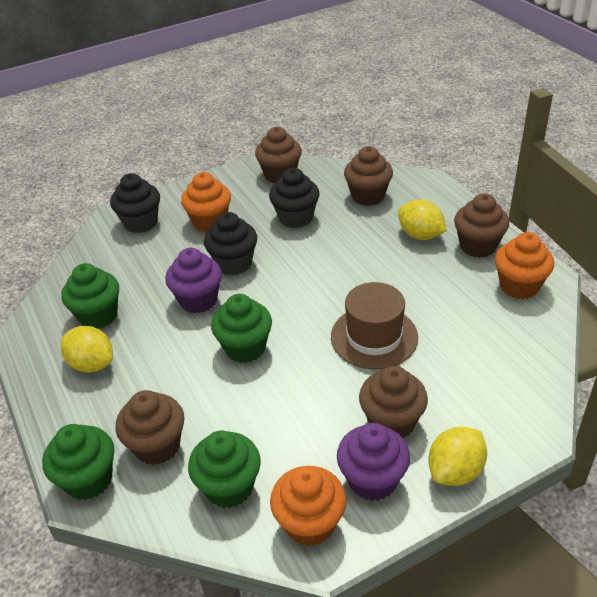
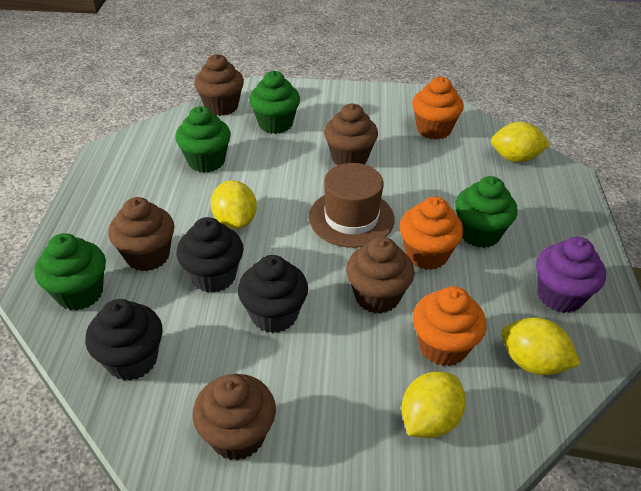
purple cupcake: 2 -> 1
yellow lemon: 3 -> 4

